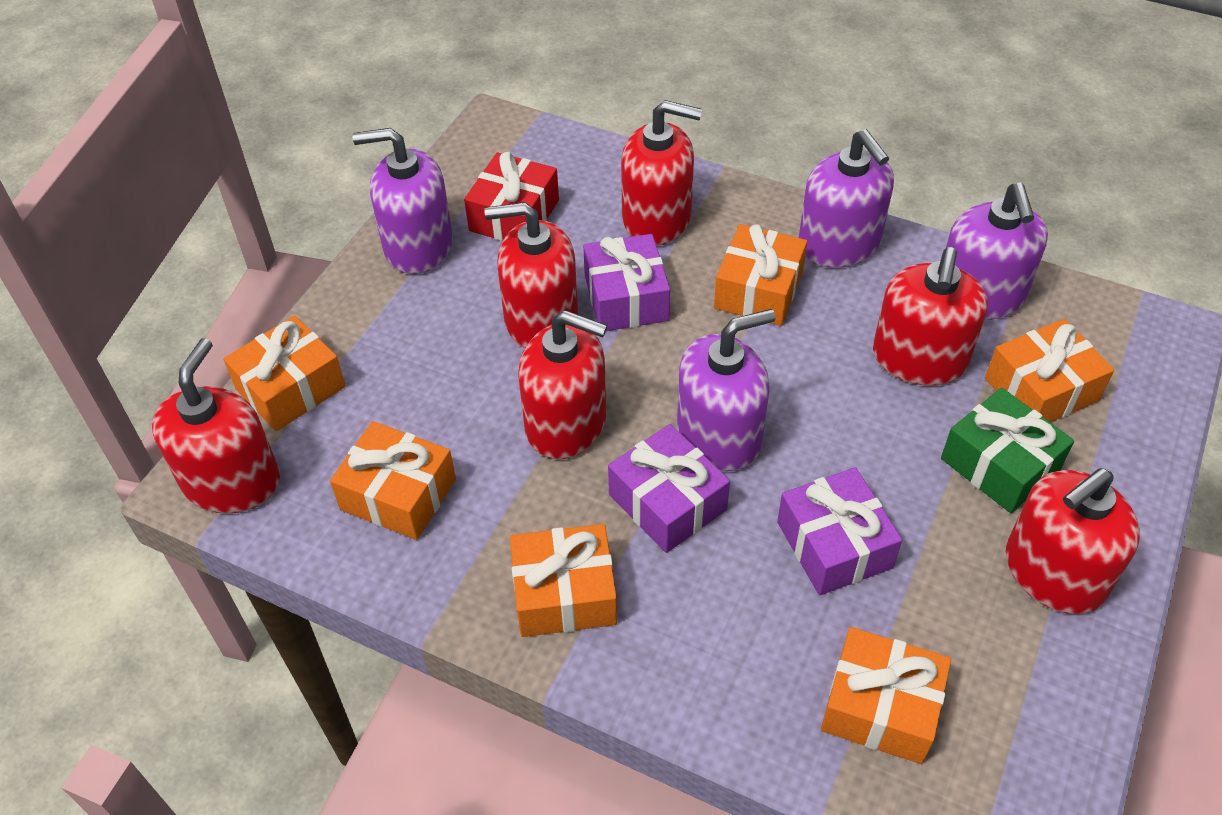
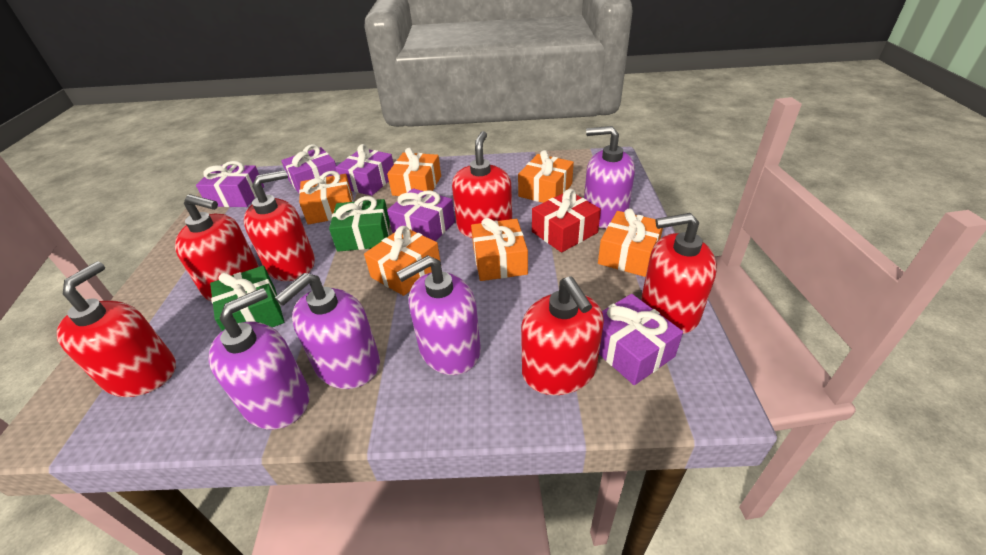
green gift: 1 -> 2
purple gift: 3 -> 5

